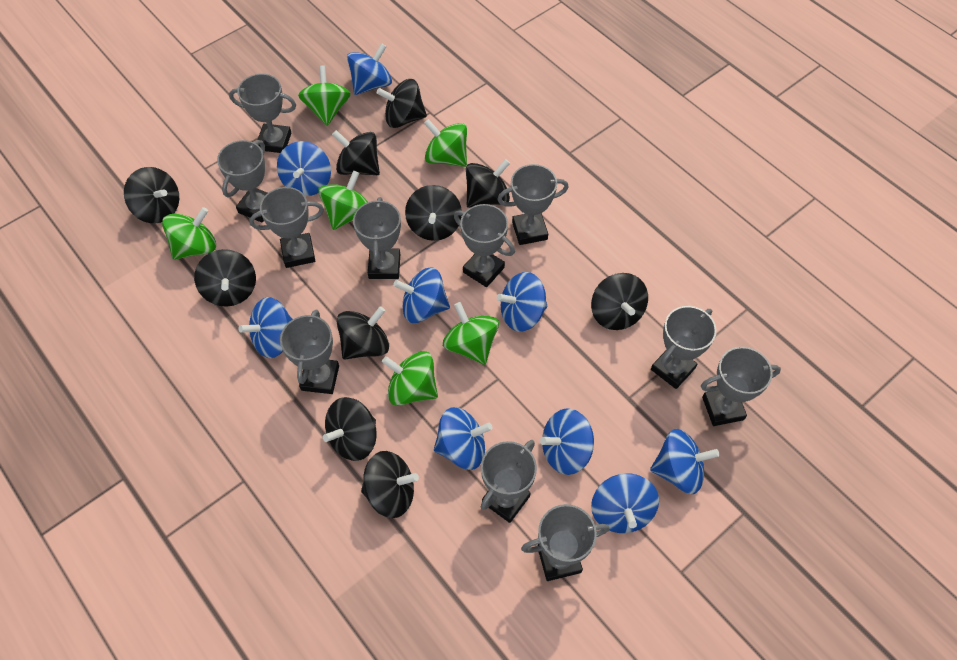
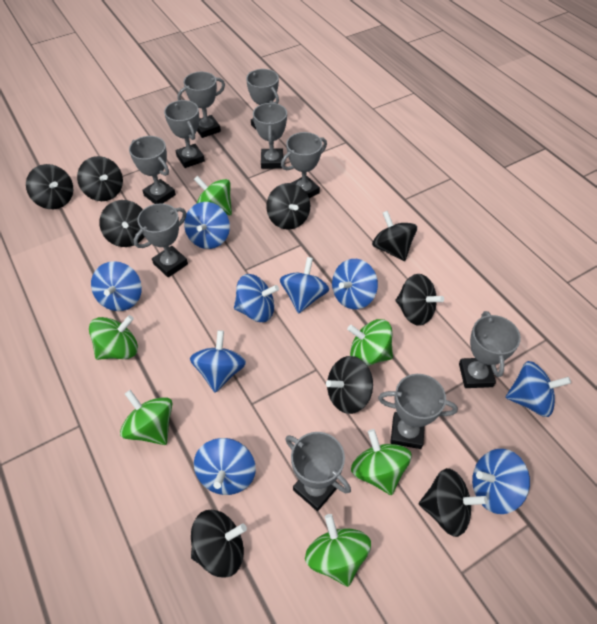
black spinning top: 10 -> 9
grey trophy: 11 -> 10

